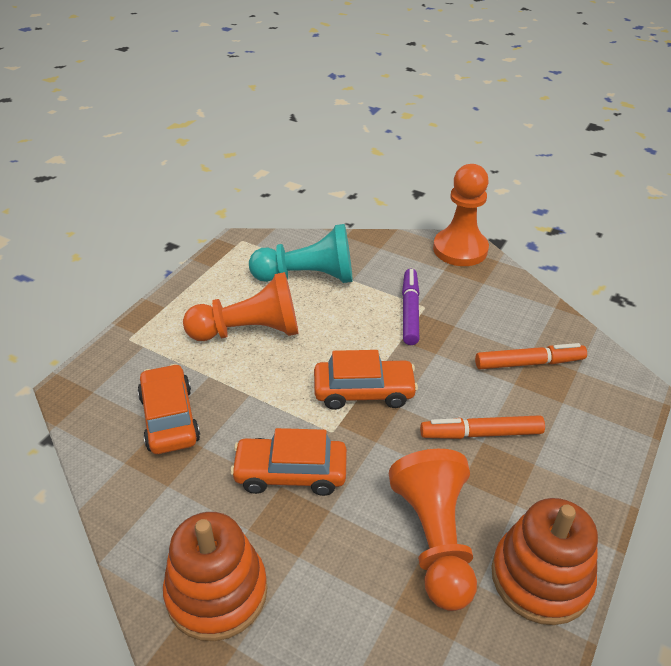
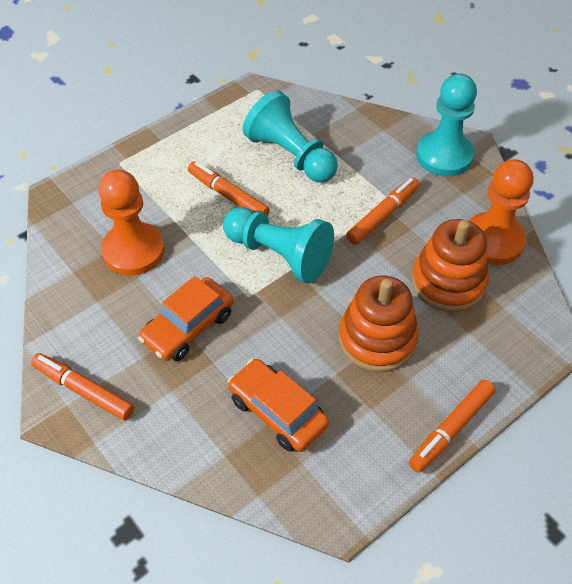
orange car: 3 -> 2
orange marker: 2 -> 4
orange pawn: 3 -> 2
purple marker: 1 -> 0
turquoise pawn: 1 -> 3

